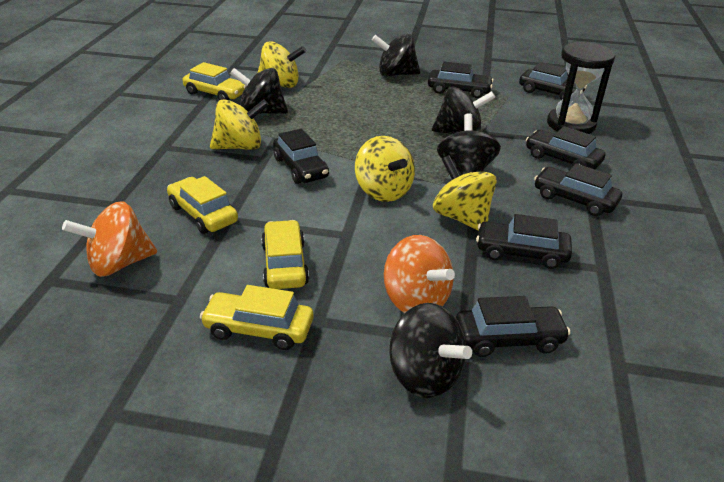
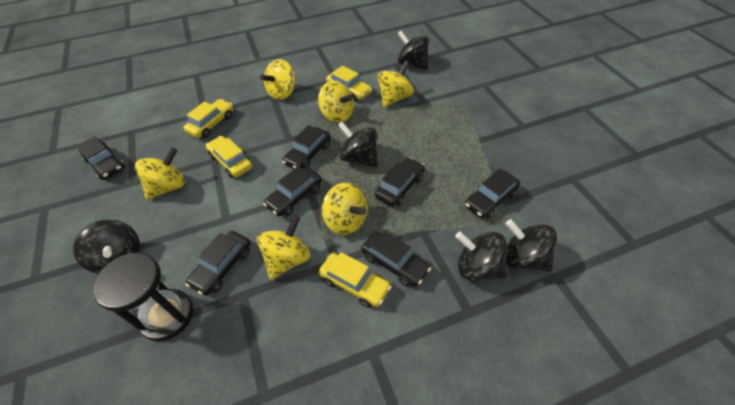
orange spinning top: 2 -> 0
yellow spinning top: 4 -> 6

